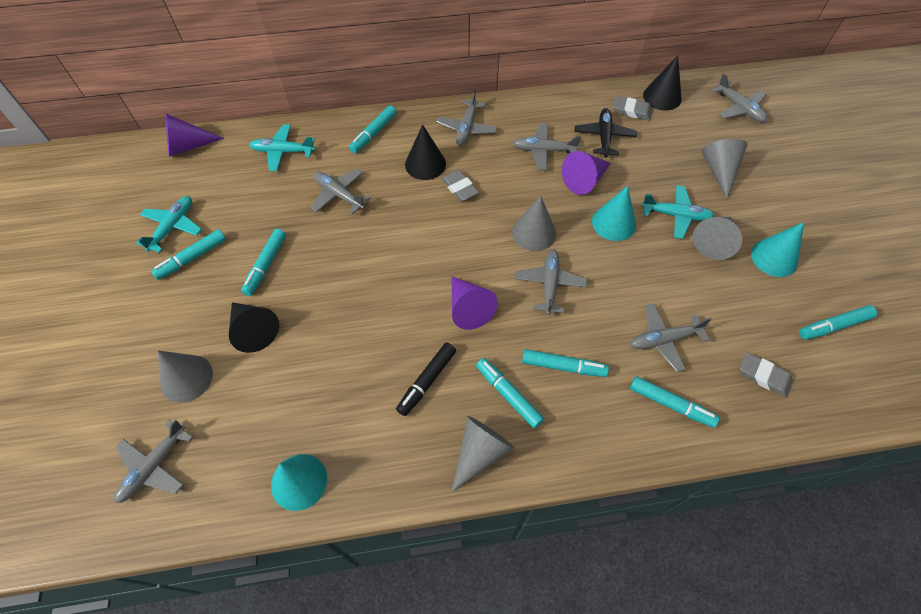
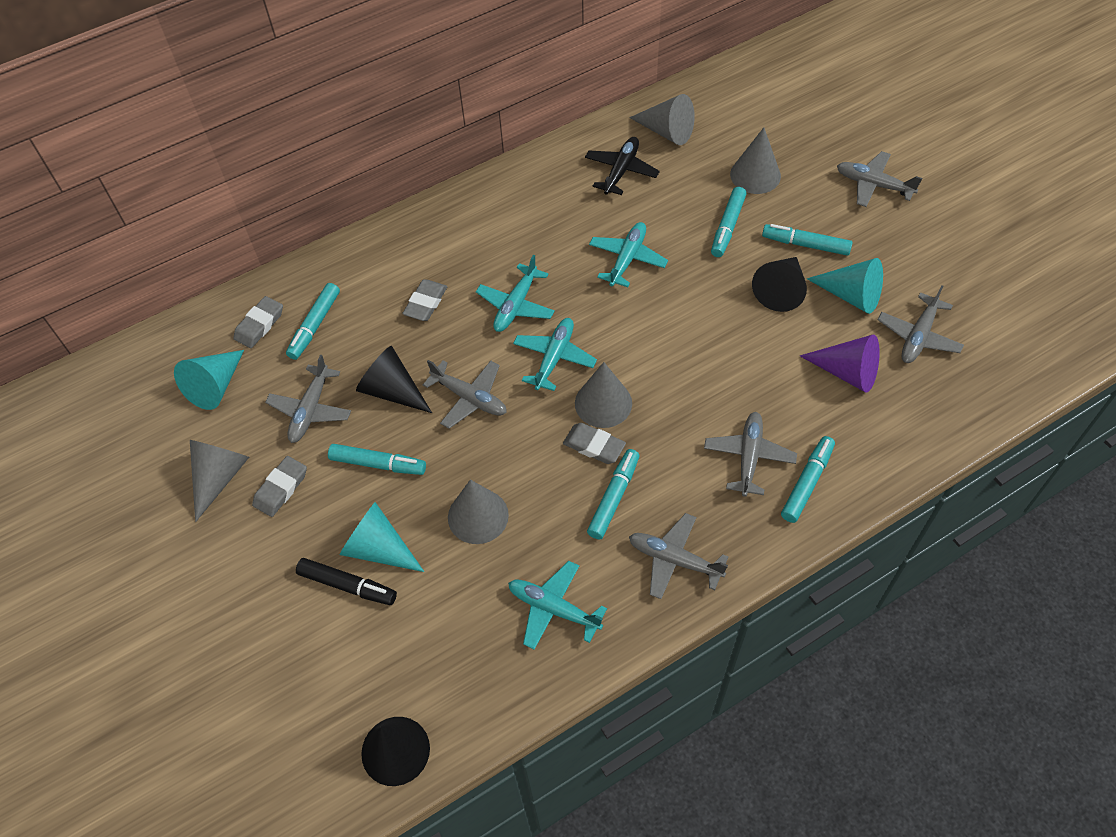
grey eraser: 3 -> 4
grey plane: 7 -> 6
purple cone: 3 -> 1
turquoise marker: 7 -> 6
turquoise plane: 3 -> 4

